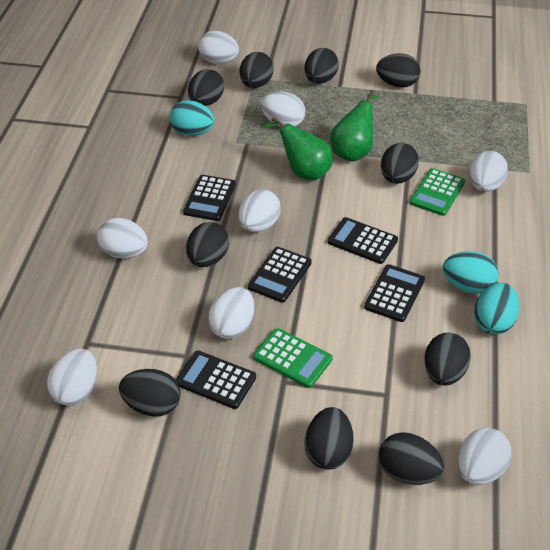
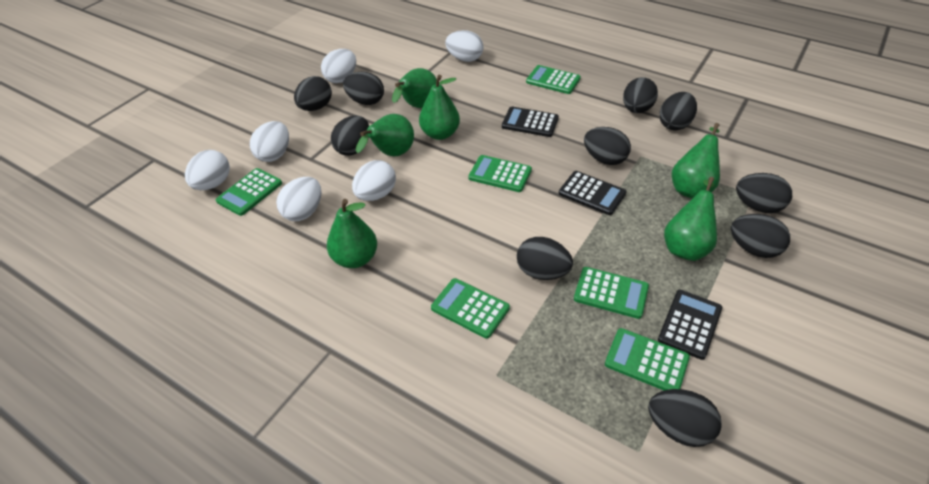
black calculator: 5 -> 3
green calculator: 2 -> 6
green pear: 2 -> 6
turquoise egg: 3 -> 0
white egg: 8 -> 6

